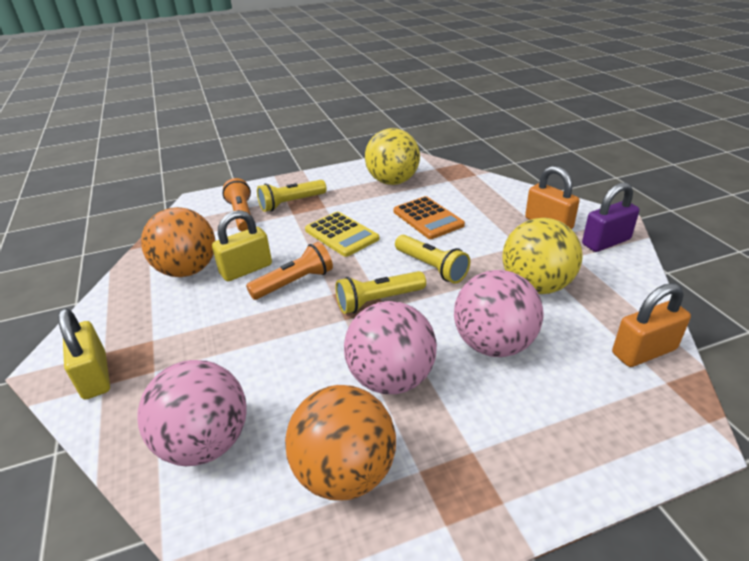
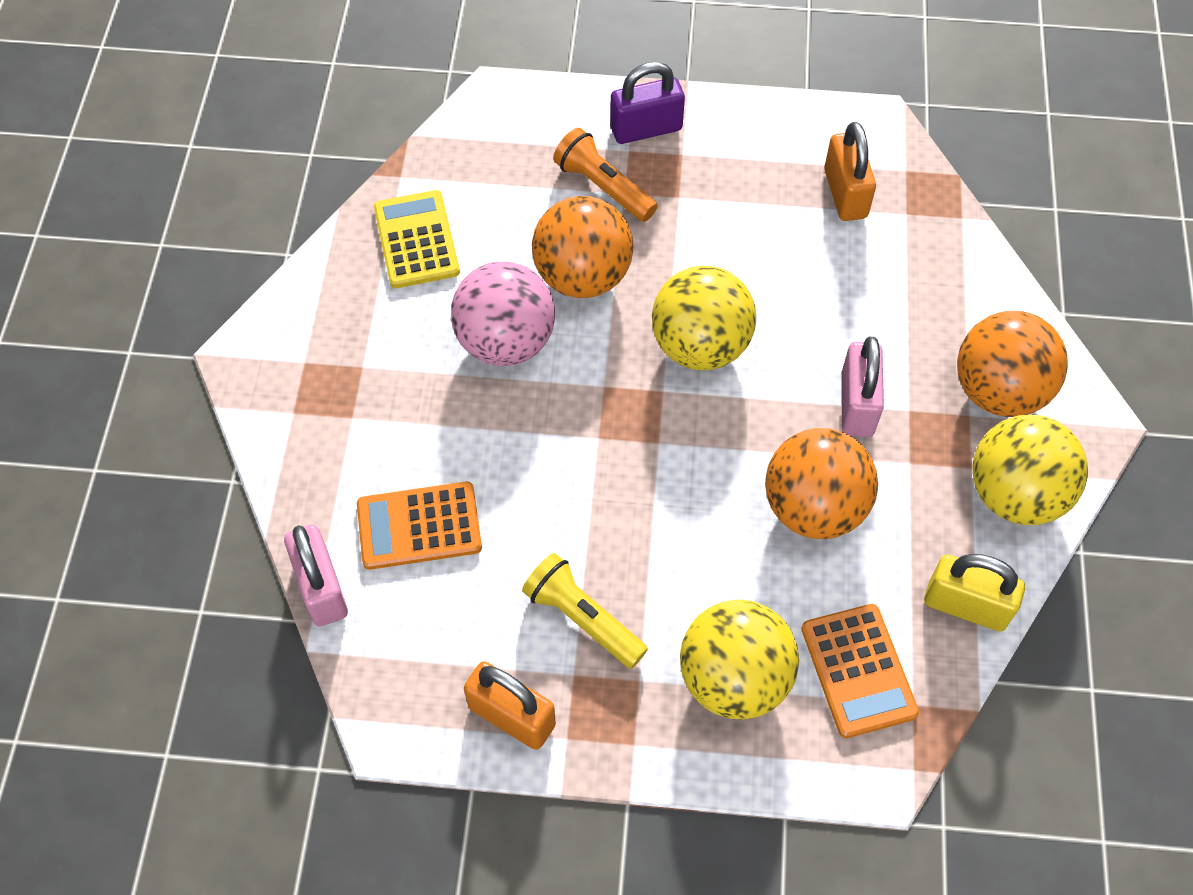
orange ball: 2 -> 3
orange calculator: 1 -> 2
orange flashlight: 2 -> 1
pink ball: 3 -> 1
pink padlock: 0 -> 2
yellow ball: 2 -> 3
yellow flashlight: 3 -> 1
yellow padlock: 2 -> 1

